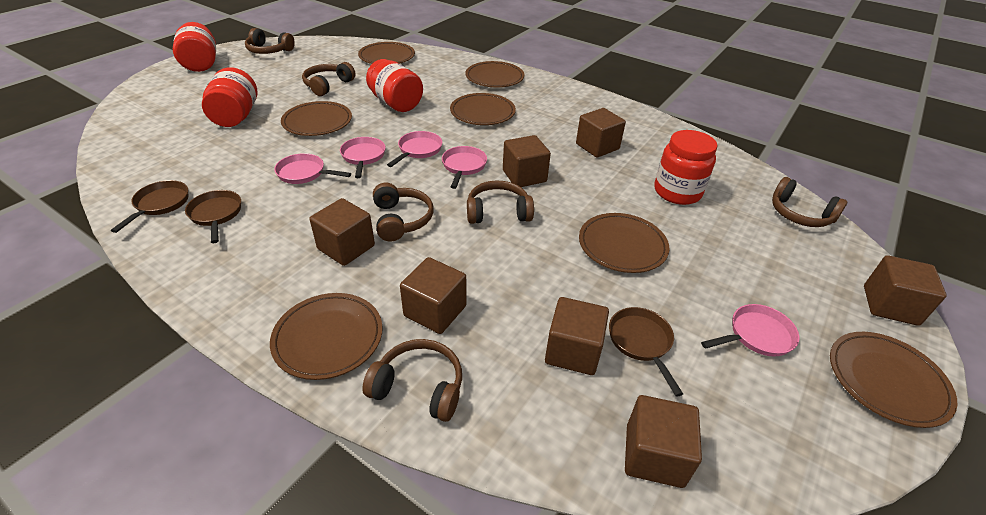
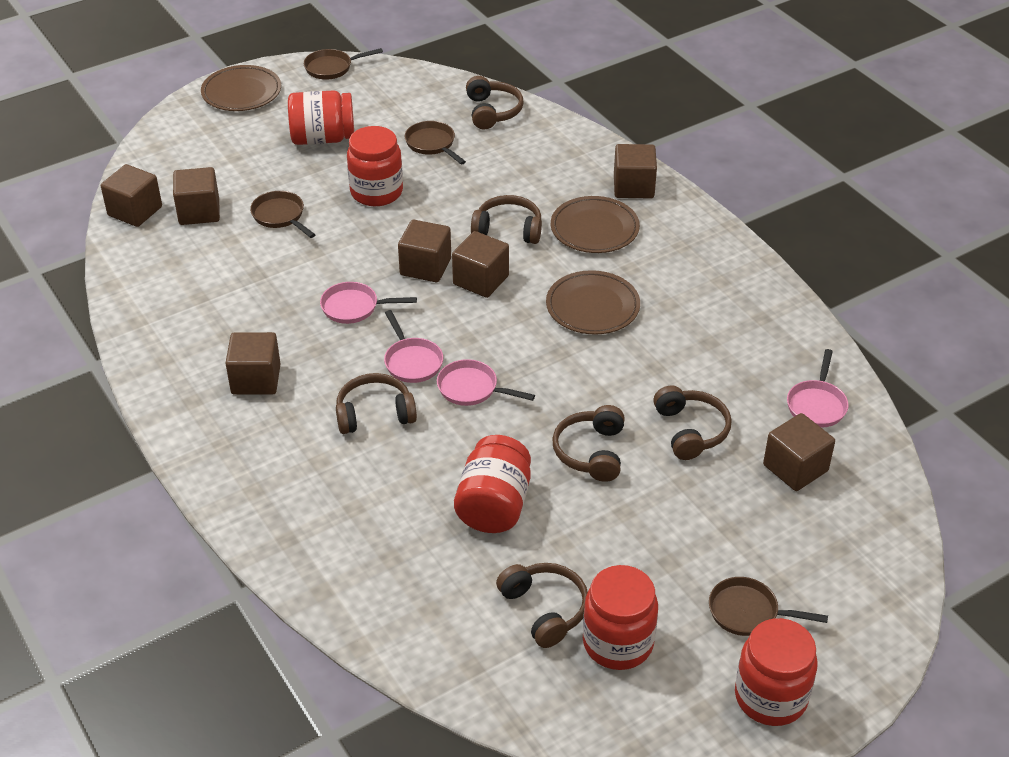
brown pan: 3 -> 4
brown plate: 7 -> 3
pink pan: 5 -> 4
red jar: 4 -> 5

